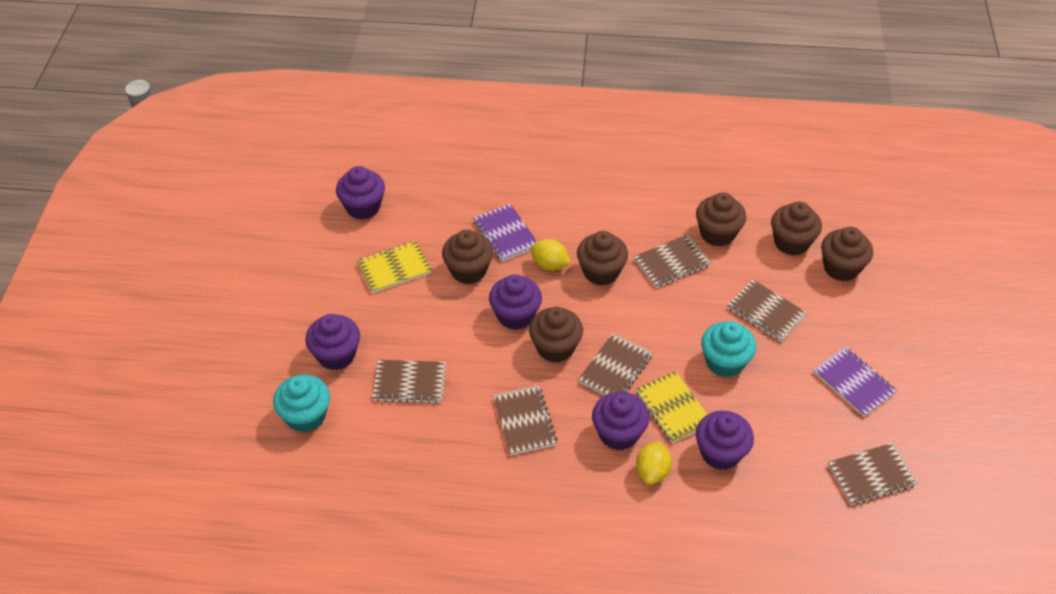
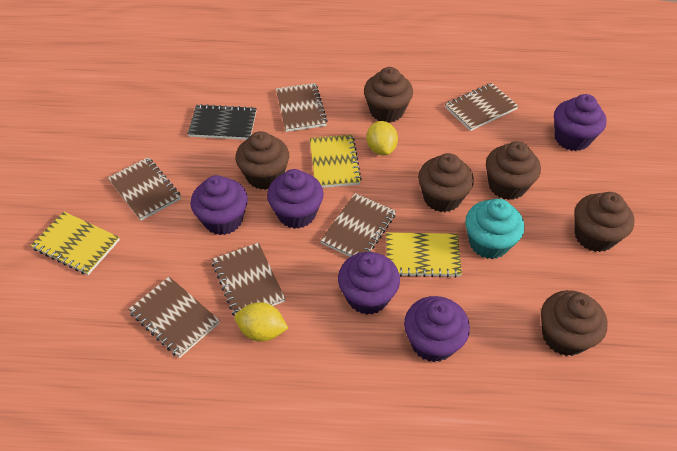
black notebook: 0 -> 1
purple notebook: 2 -> 0
turquoise cupcake: 2 -> 1
yellow notebook: 2 -> 3

